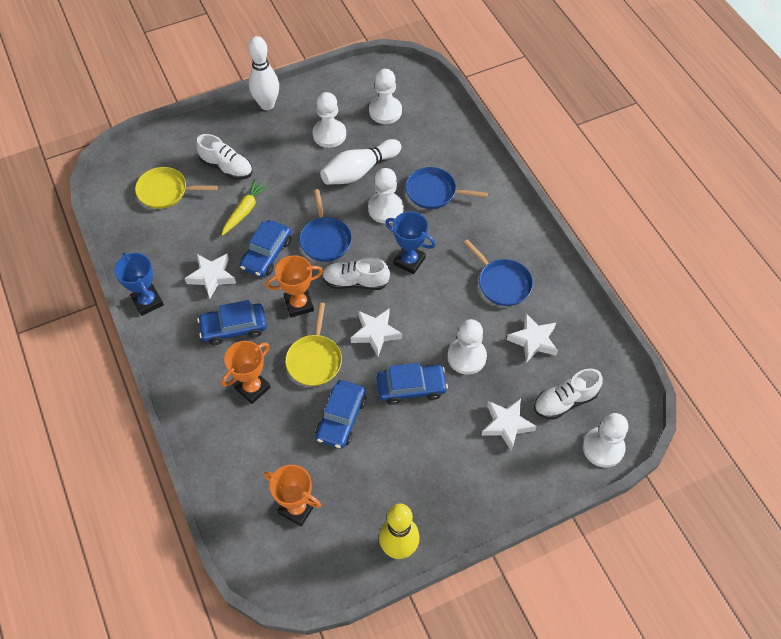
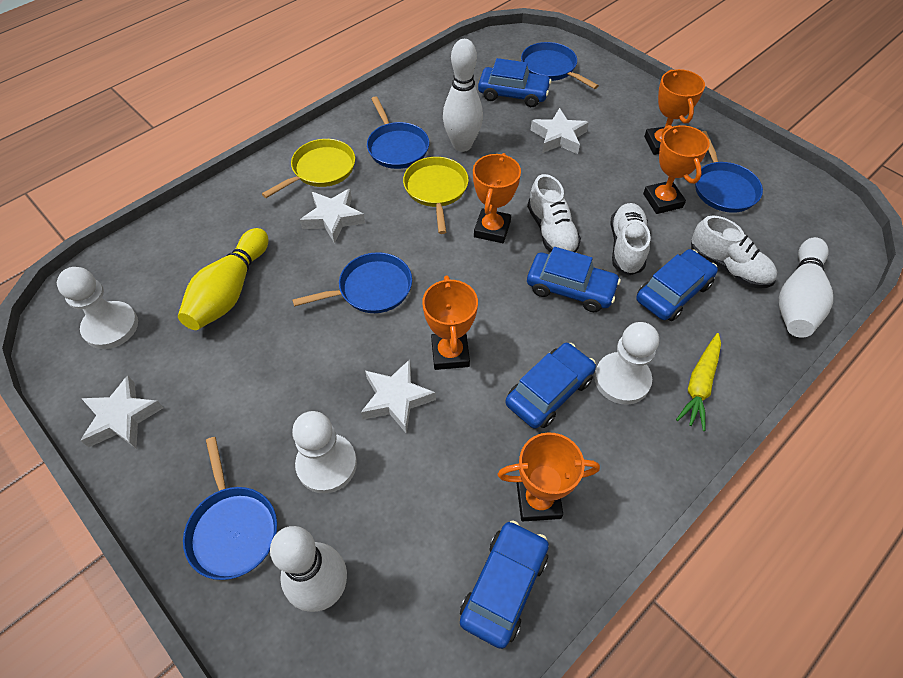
blue car: 4 -> 5
blue pan: 3 -> 5
blue trophy: 2 -> 0
orange trophy: 3 -> 5
white bowling pin: 2 -> 3
white pawn: 5 -> 3

